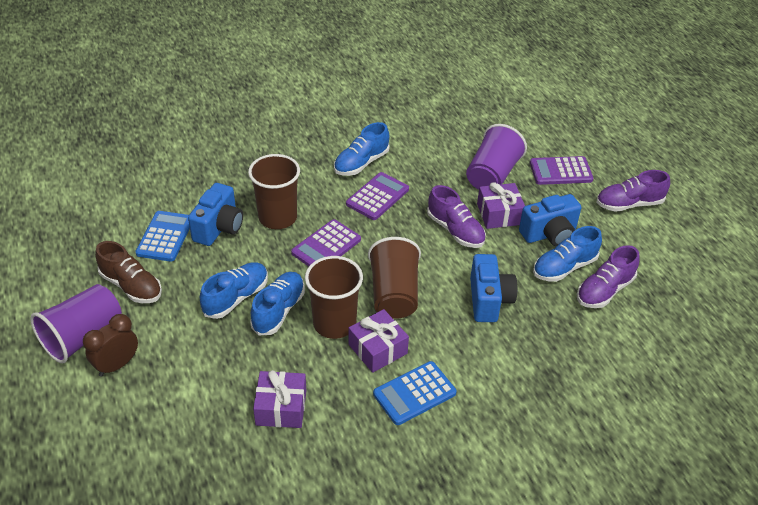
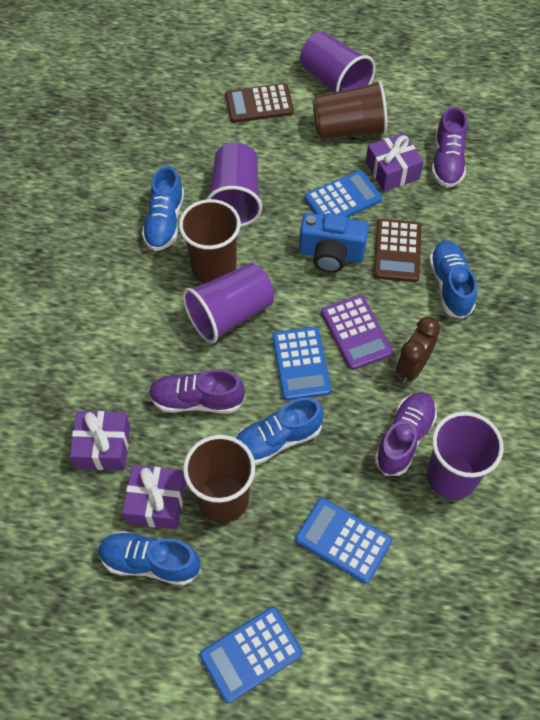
blue calculator: 2 -> 4
blue camera: 3 -> 1
brown calculator: 0 -> 2
brown shoe: 1 -> 0
purple calculator: 3 -> 1
purple cup: 2 -> 4

